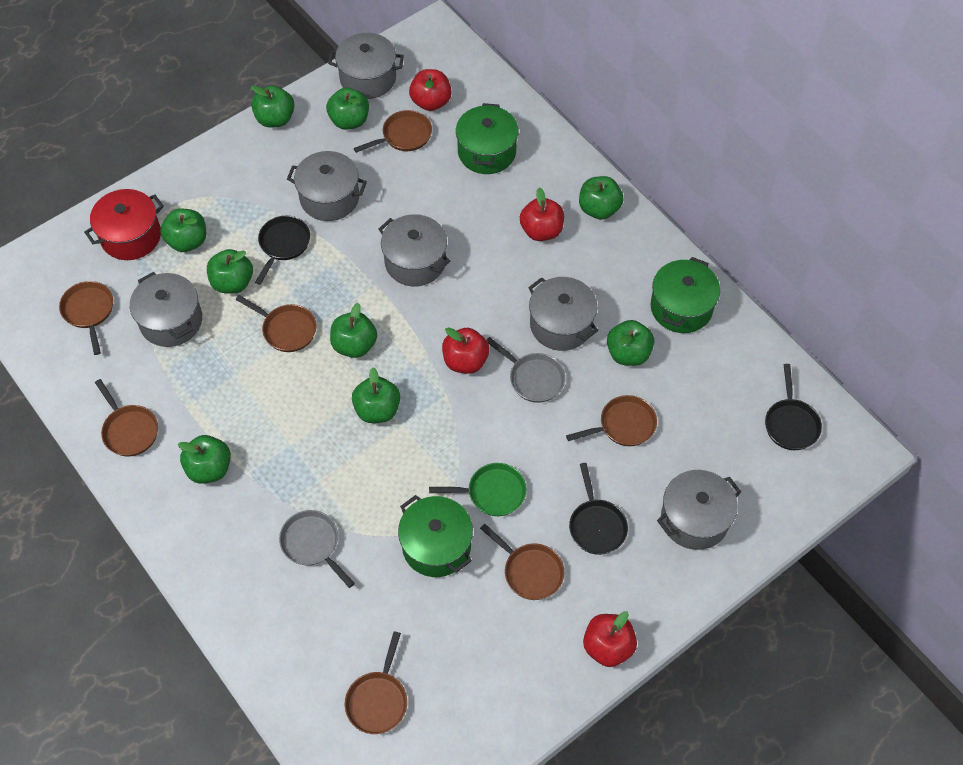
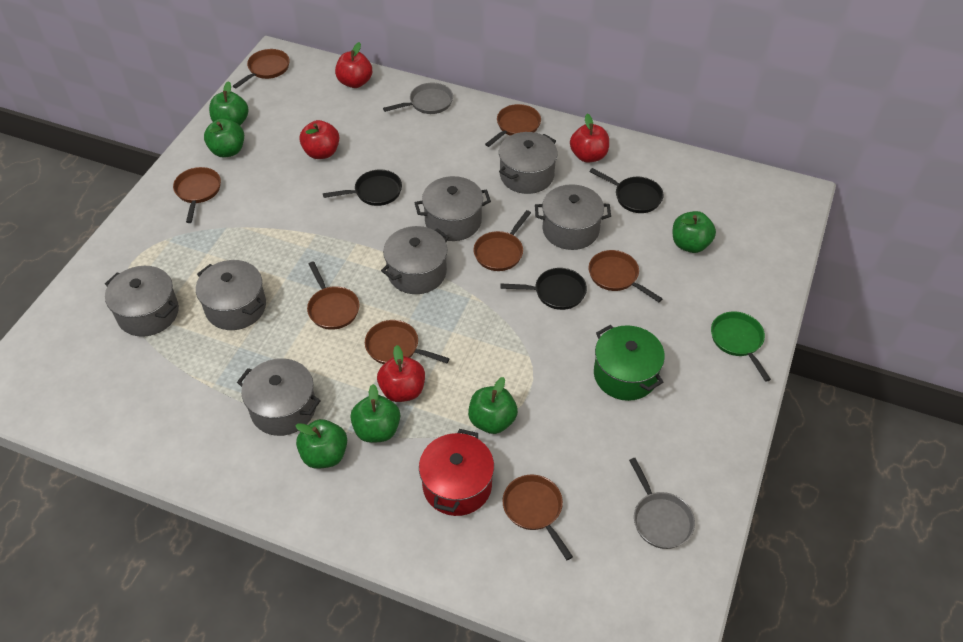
brown pan: 7 -> 8
green apple: 9 -> 6
green pot: 3 -> 1
grey pot: 6 -> 7

